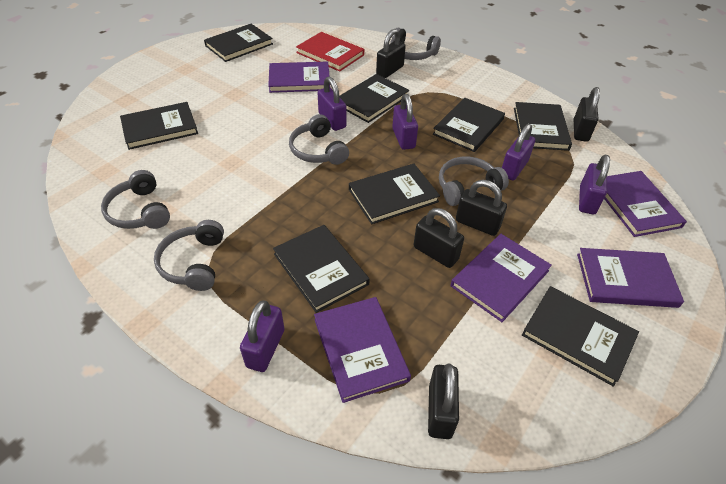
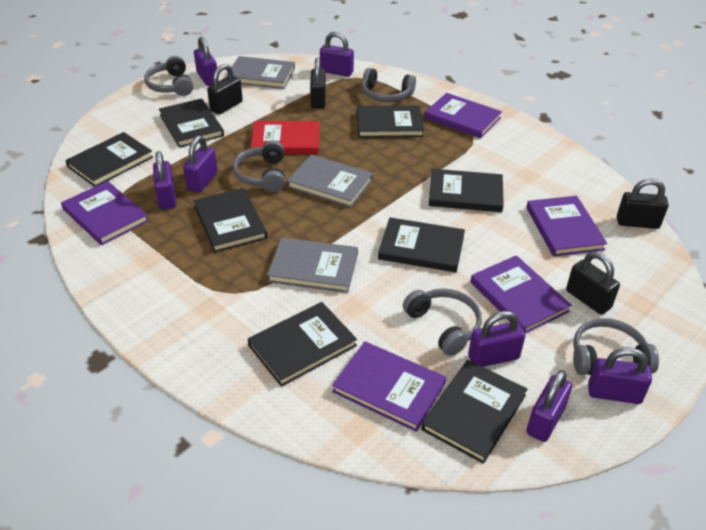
black padlock: 5 -> 4
grey book: 0 -> 3
purple padlock: 5 -> 7

